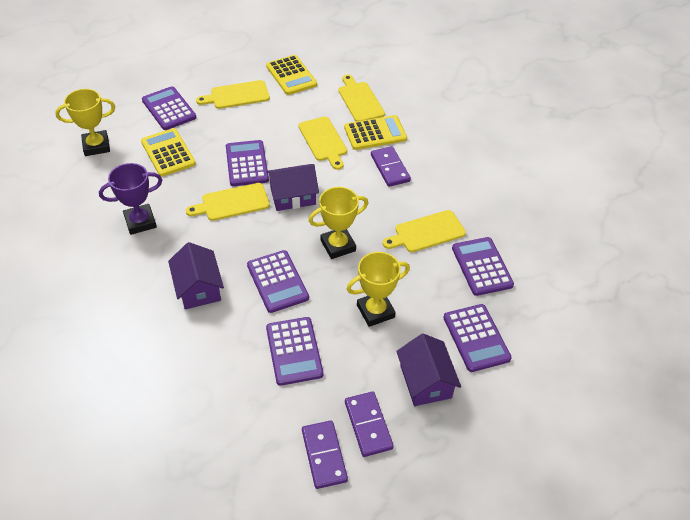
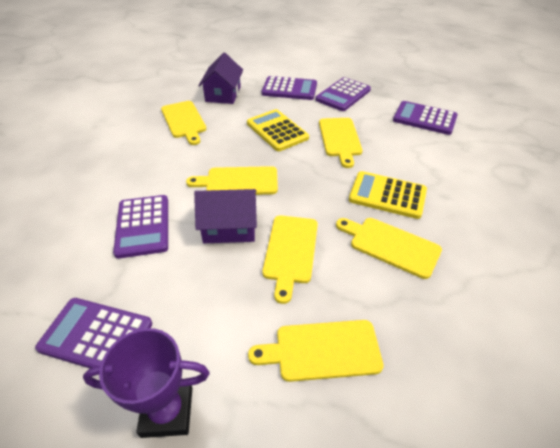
purple calculator: 6 -> 5
purple domino: 3 -> 0
purple house: 3 -> 2
yellow calculator: 3 -> 2
yellow cutting board: 5 -> 6
yellow trophy: 3 -> 0

